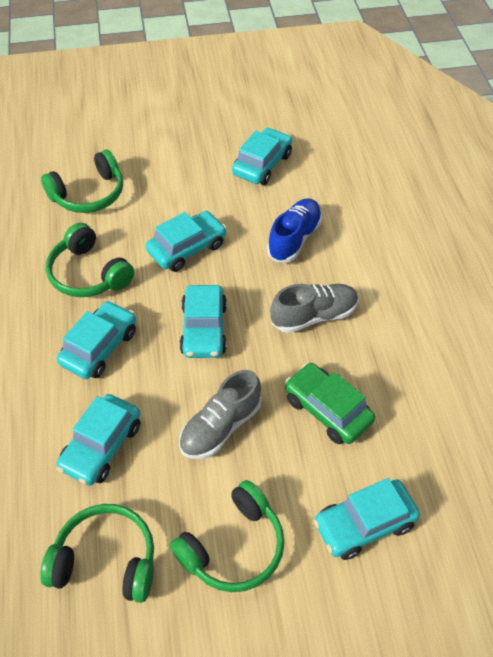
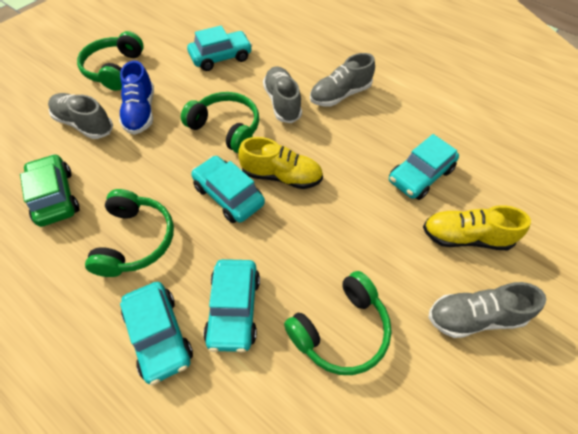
grey shoe: 2 -> 4
turquoise car: 6 -> 5
yellow shoe: 0 -> 2

